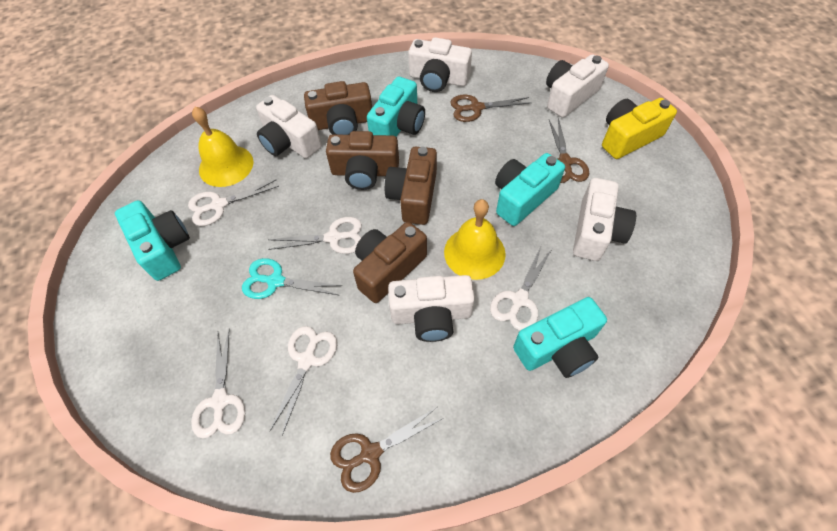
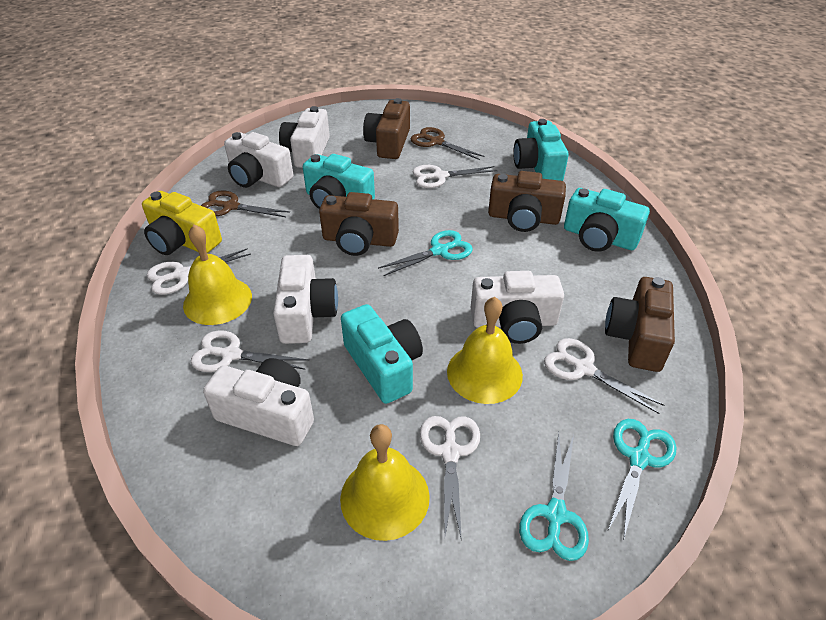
brown scissors: 3 -> 2
turquoise scissors: 1 -> 3
yellow bell: 2 -> 3

